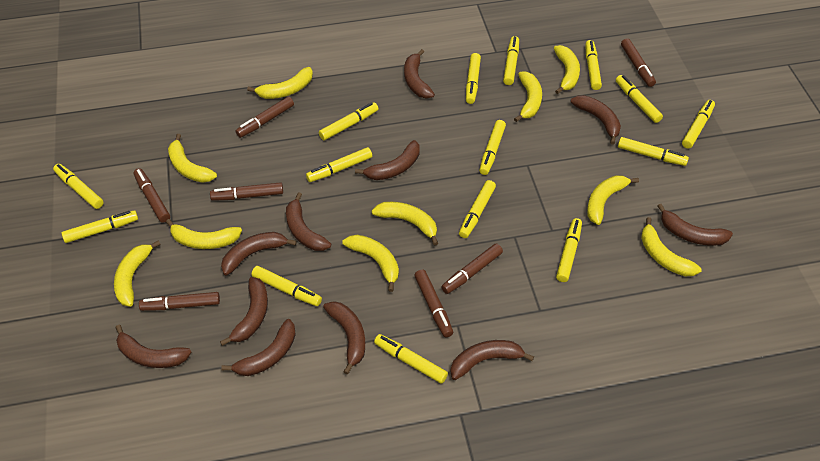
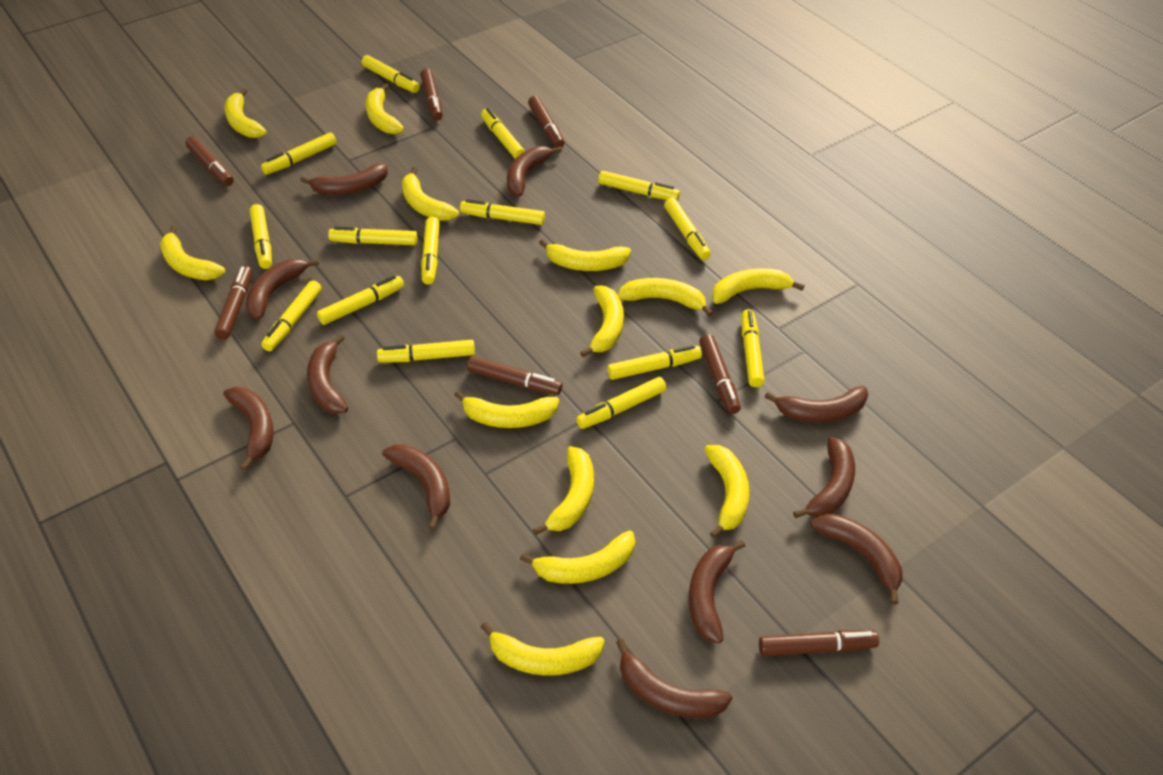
yellow banana: 10 -> 13

